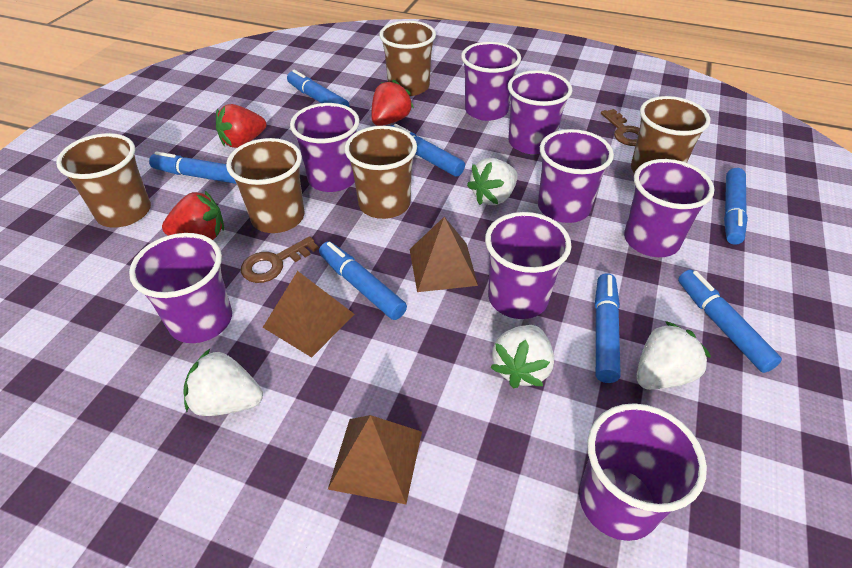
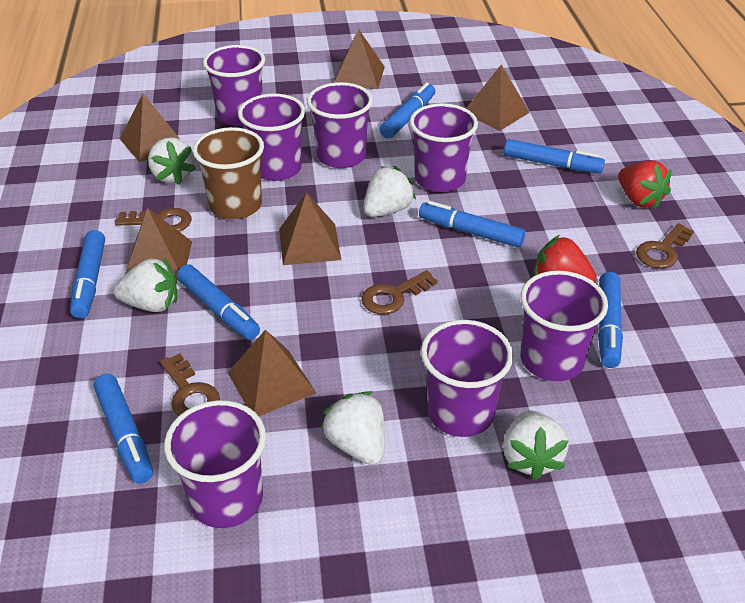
brown cup: 5 -> 1
brown key: 2 -> 4
brown pyramid: 3 -> 6
purple cup: 8 -> 7
red strawberry: 3 -> 2
white strawberry: 4 -> 5

